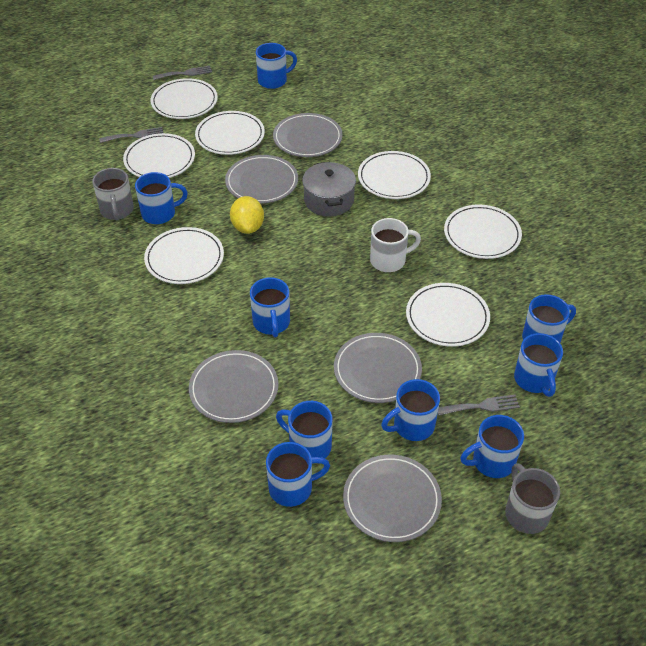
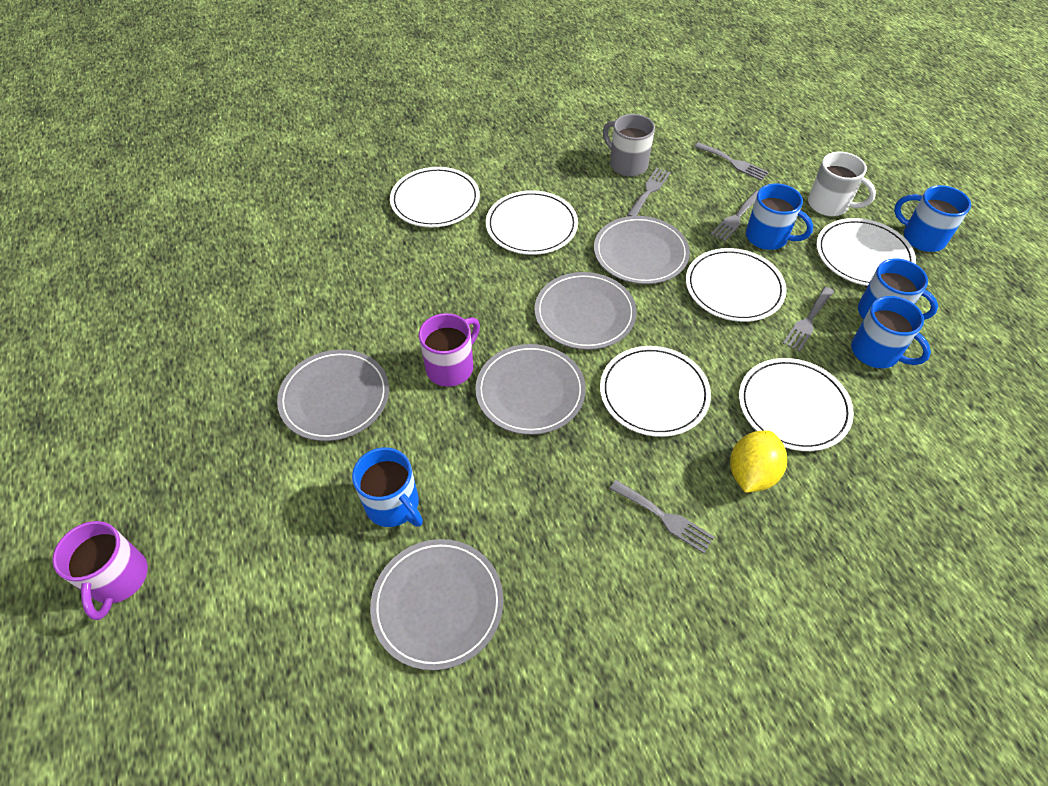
blue mug: 9 -> 5
grey fork: 3 -> 5
grey mug: 2 -> 1
grey pot: 1 -> 0
purple mug: 0 -> 2
white plate: 7 -> 6

